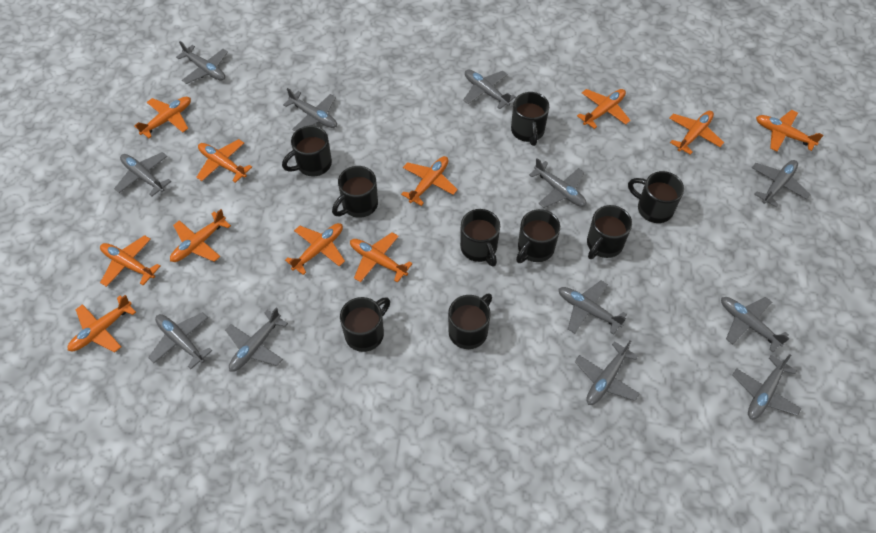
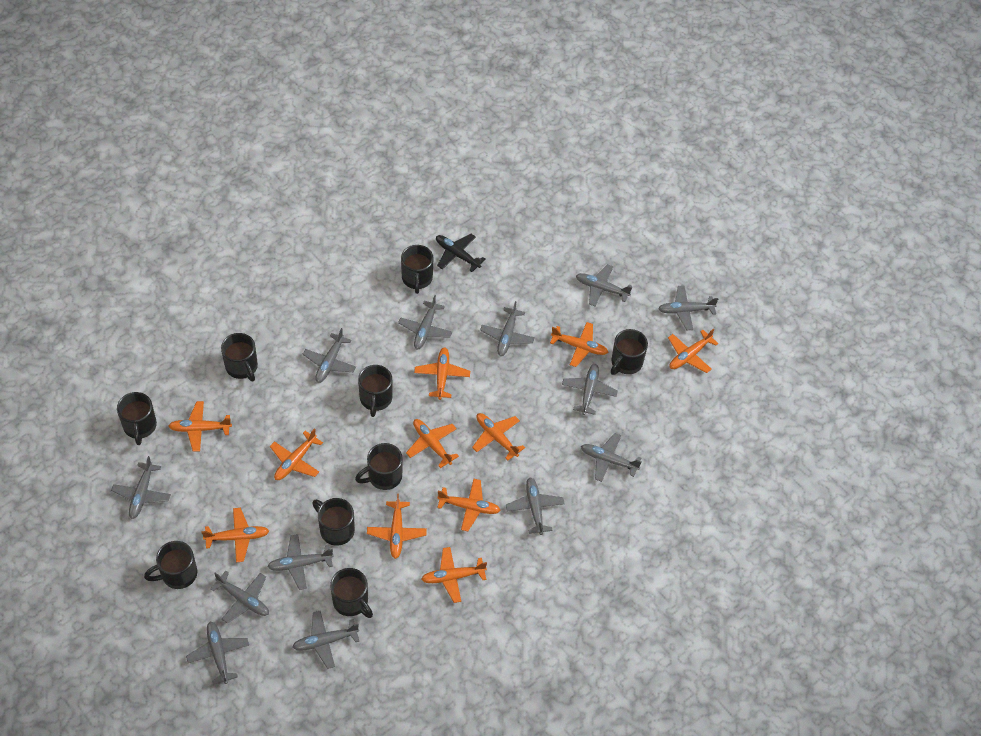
black plane: 0 -> 1
grey plane: 12 -> 13

